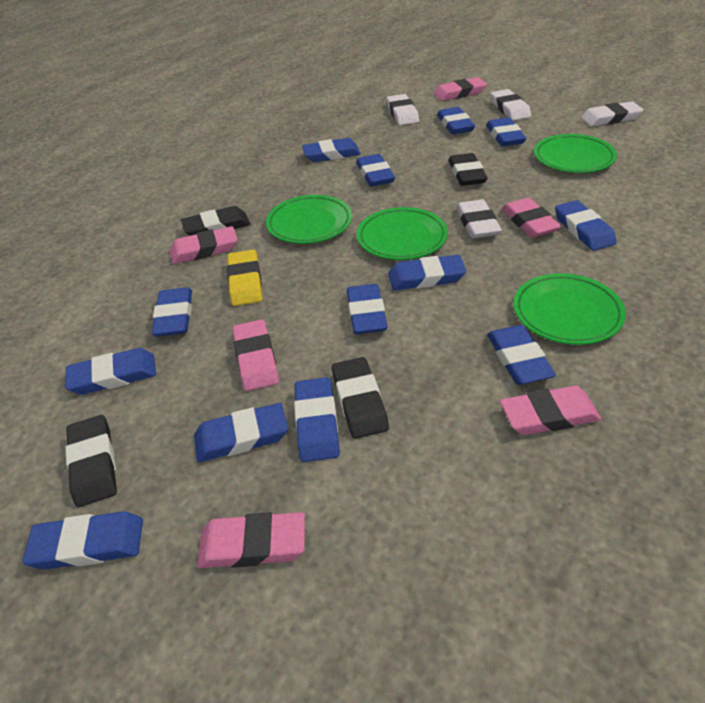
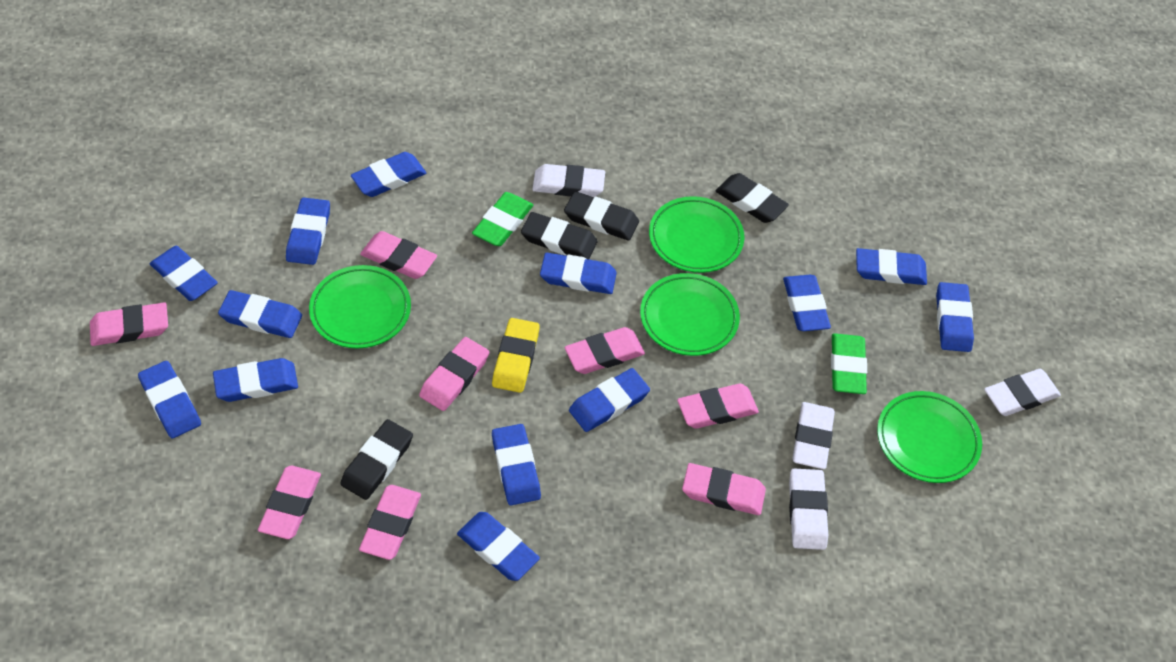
green eraser: 0 -> 2
pink eraser: 6 -> 8

